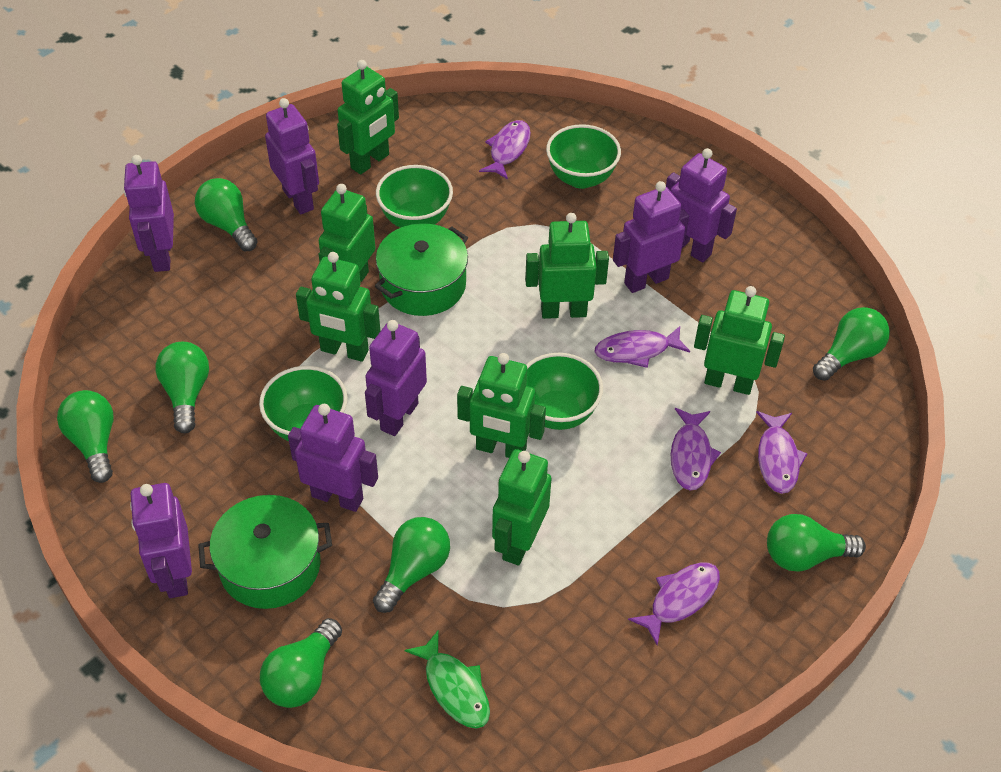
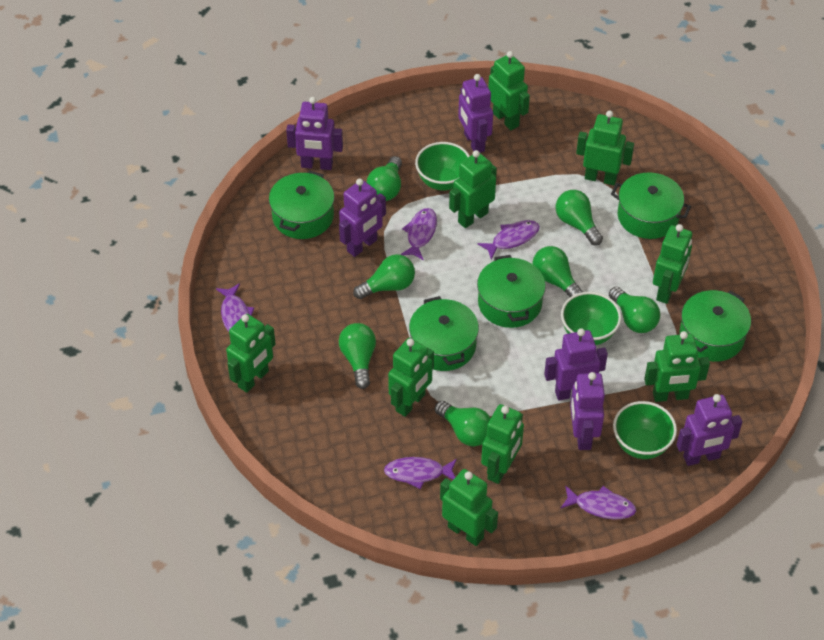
green bowl: 4 -> 3
green fish: 1 -> 0
green pot: 2 -> 5
green robot: 7 -> 9
purple robot: 7 -> 6

